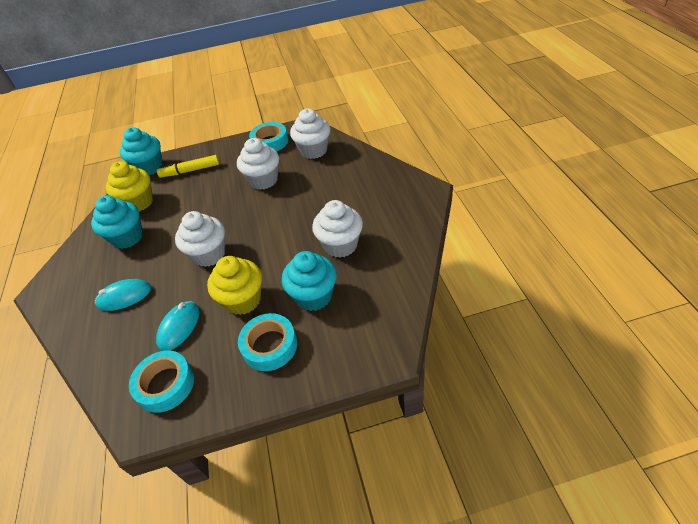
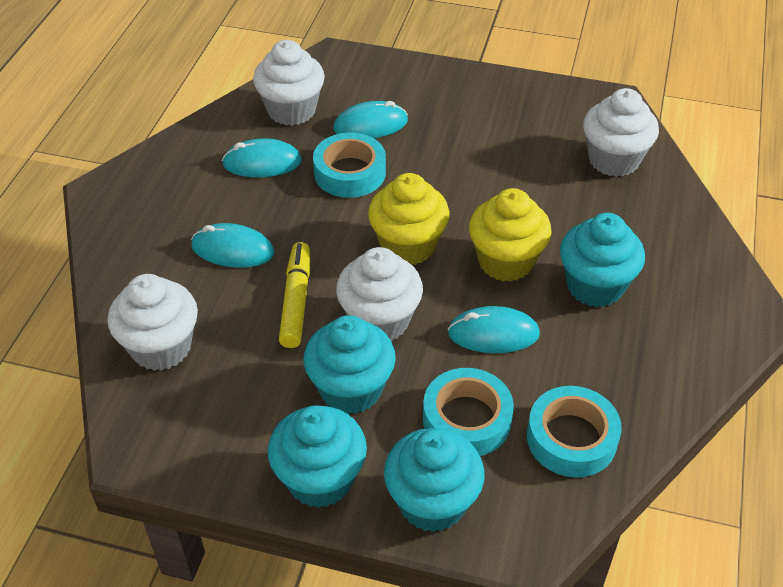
turquoise cupcake: 3 -> 4
turquoise mouse: 2 -> 4

